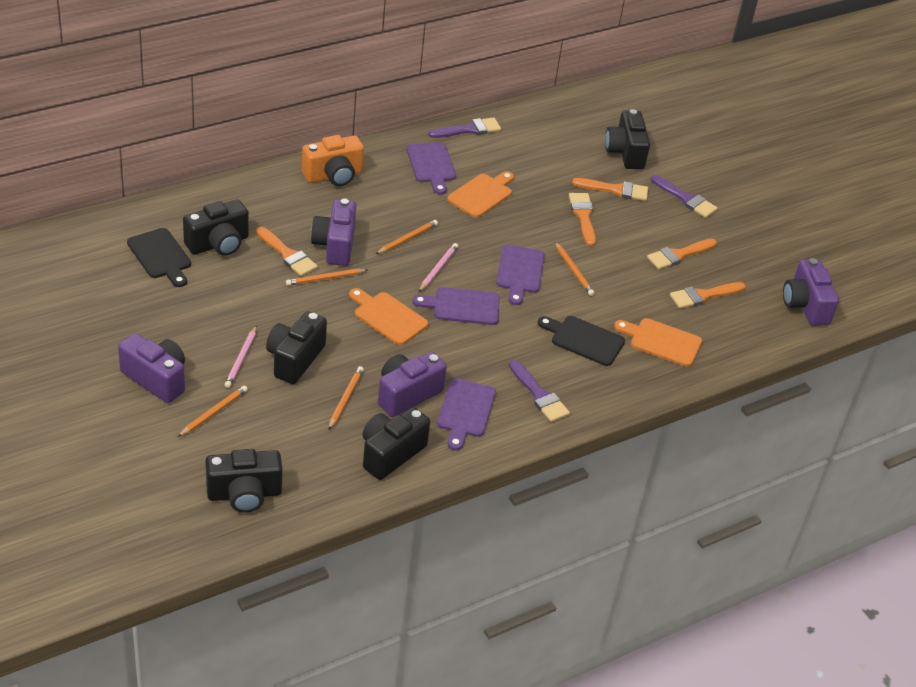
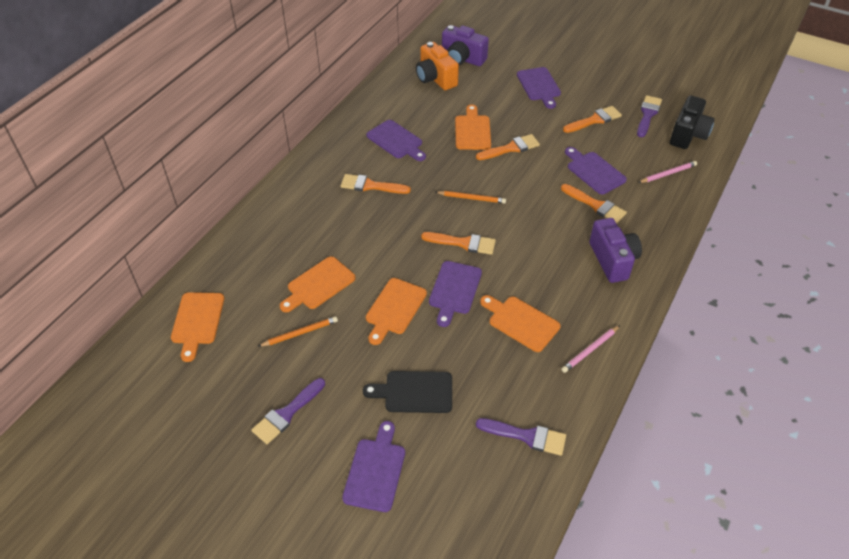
black camera: 5 -> 1
black cutting board: 2 -> 1
orange cutting board: 3 -> 5
orange pencil: 5 -> 2
purple camera: 4 -> 2
purple cutting board: 4 -> 5

